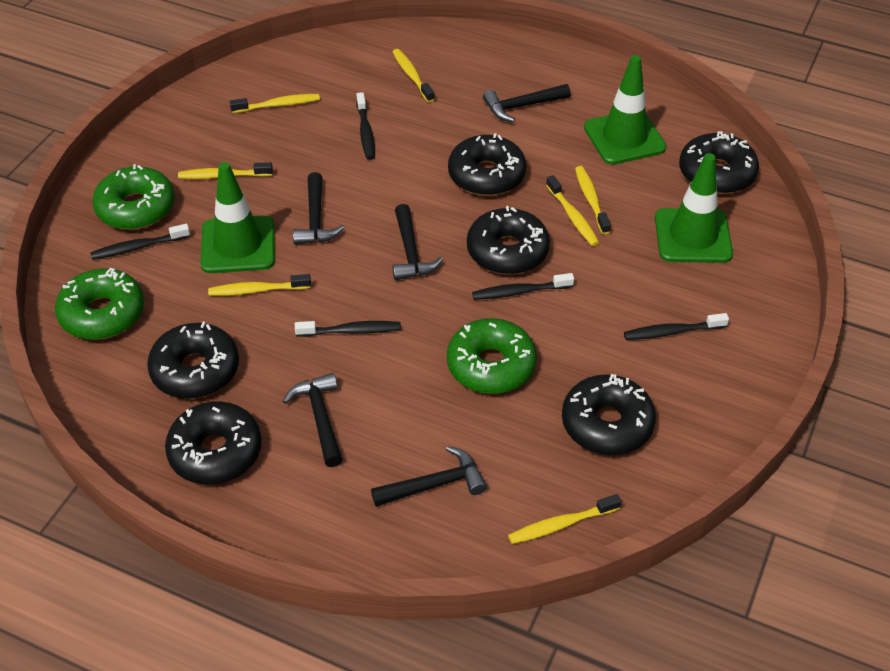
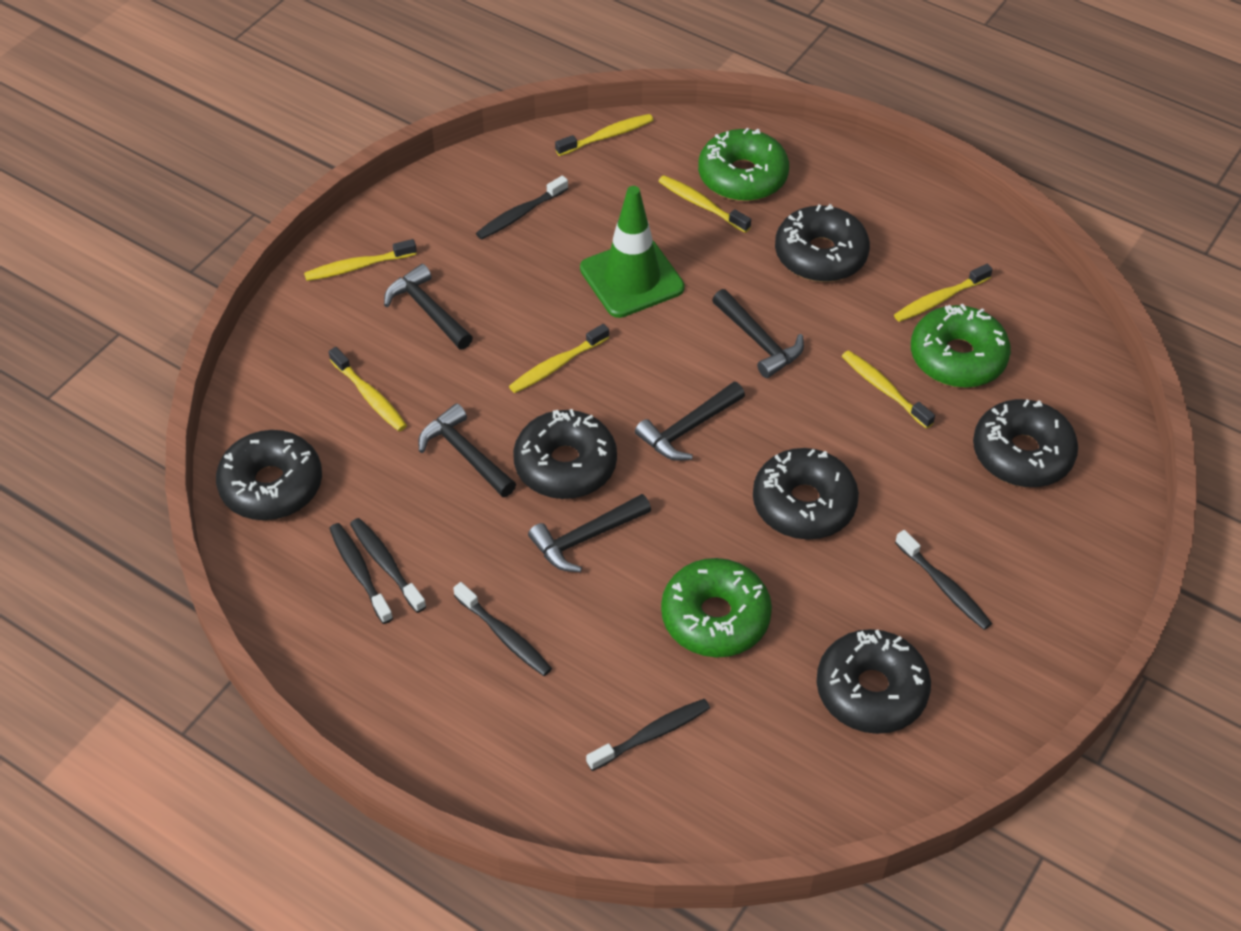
black toothbrush: 5 -> 6
green traffic cone: 3 -> 1

